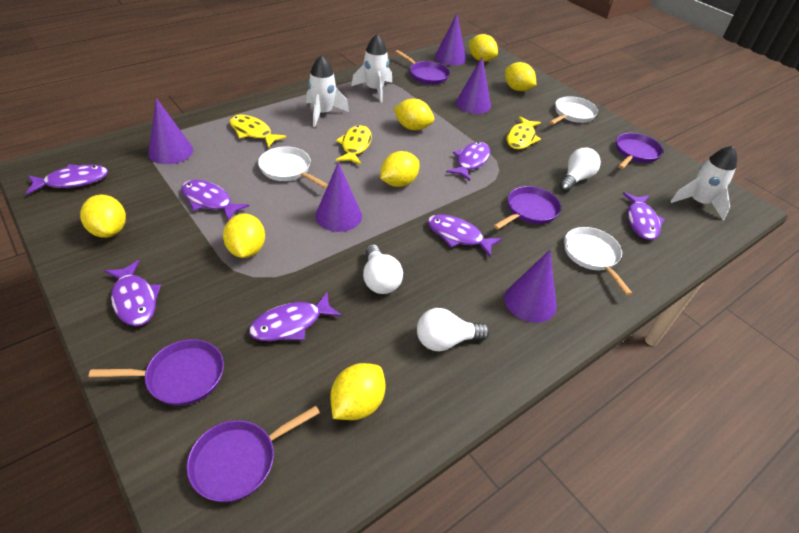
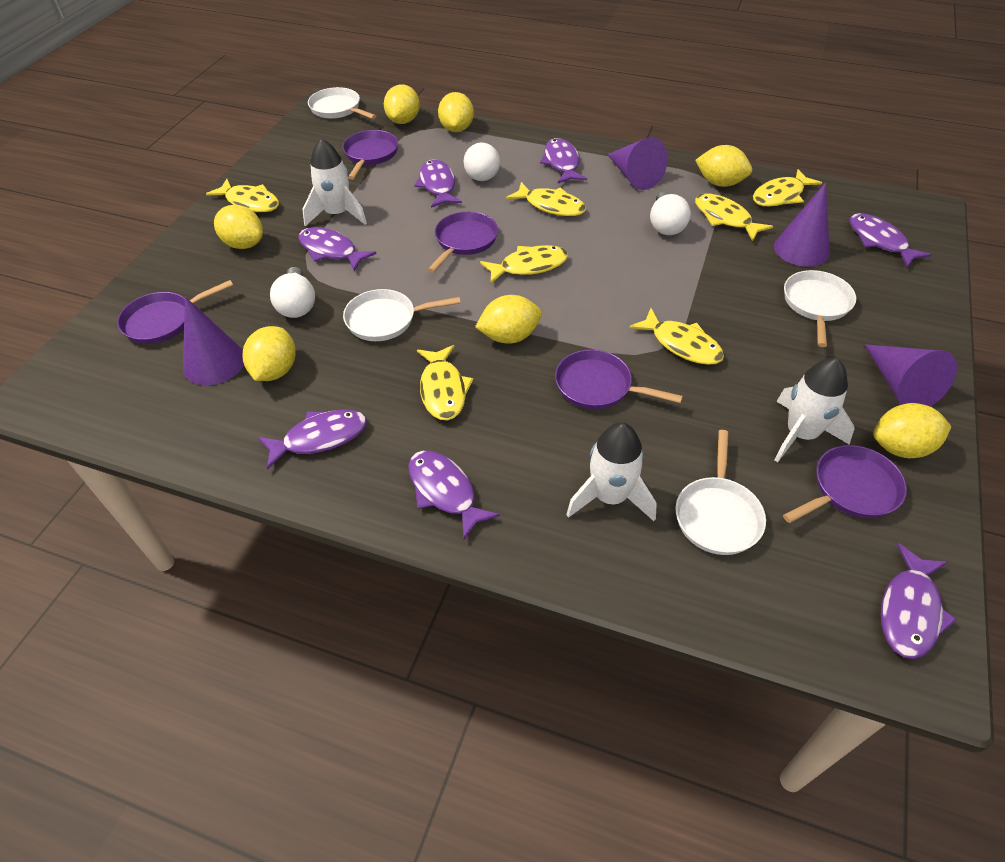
purple cone: 5 -> 4
white pan: 3 -> 4
yellow fish: 3 -> 7

